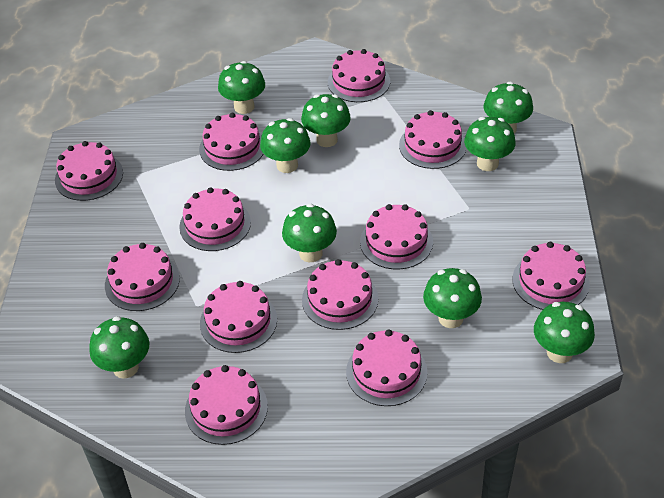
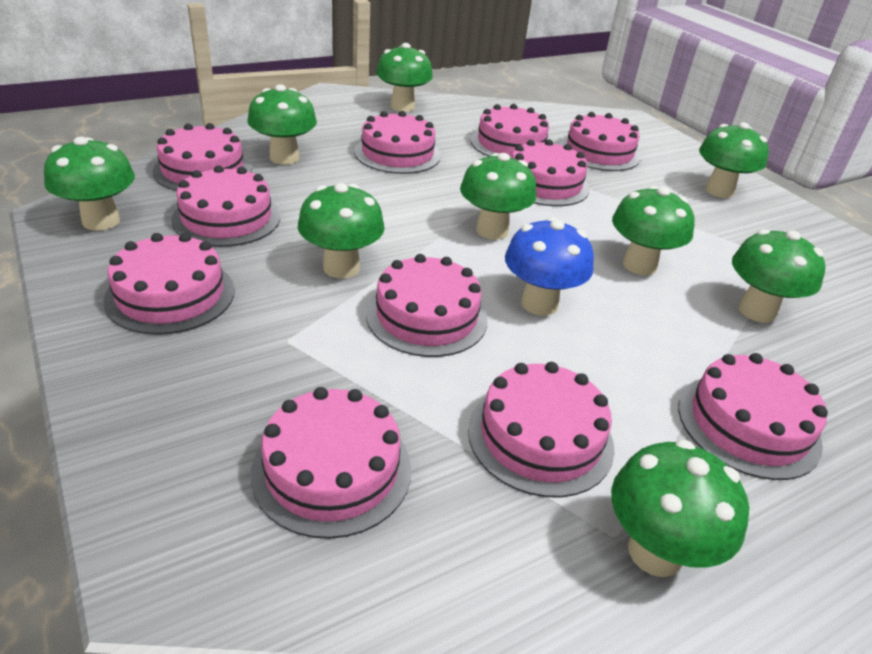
blue mushroom: 0 -> 1
pink cake: 12 -> 11

